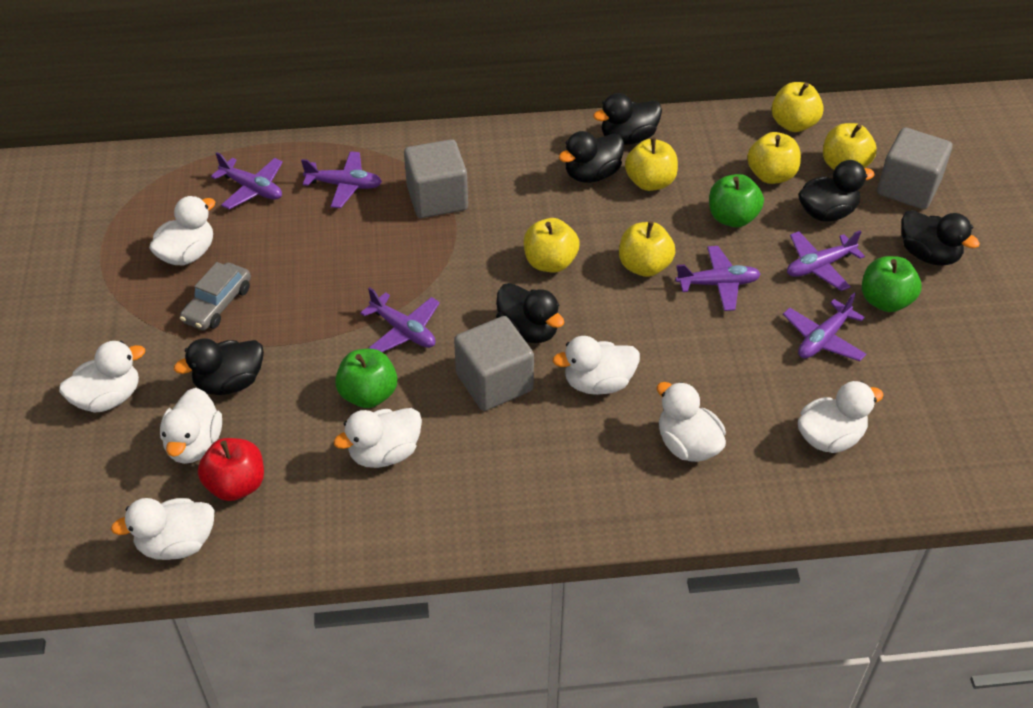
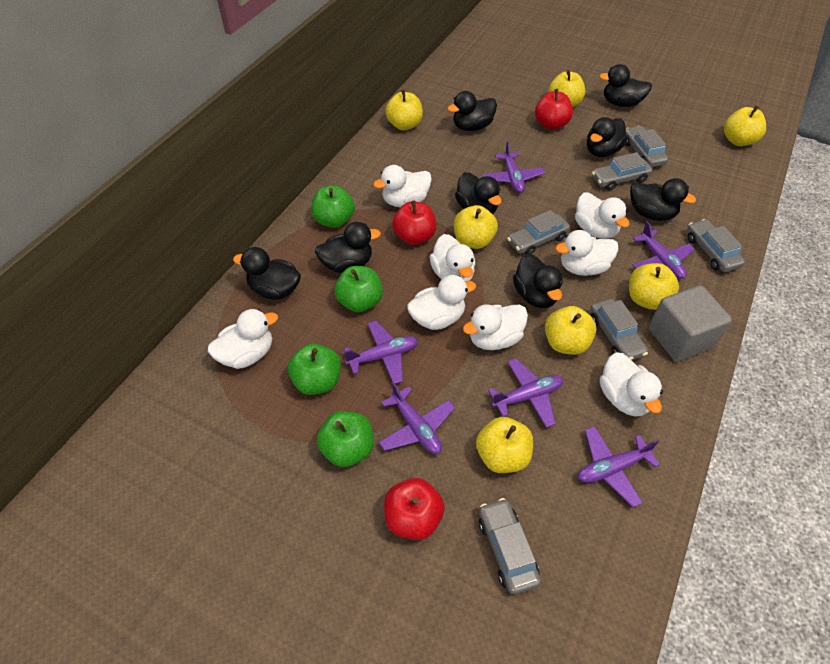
black duck: 6 -> 8
green apple: 3 -> 4
grey car: 1 -> 6
grey cube: 3 -> 1
red apple: 1 -> 3
yellow apple: 6 -> 7

